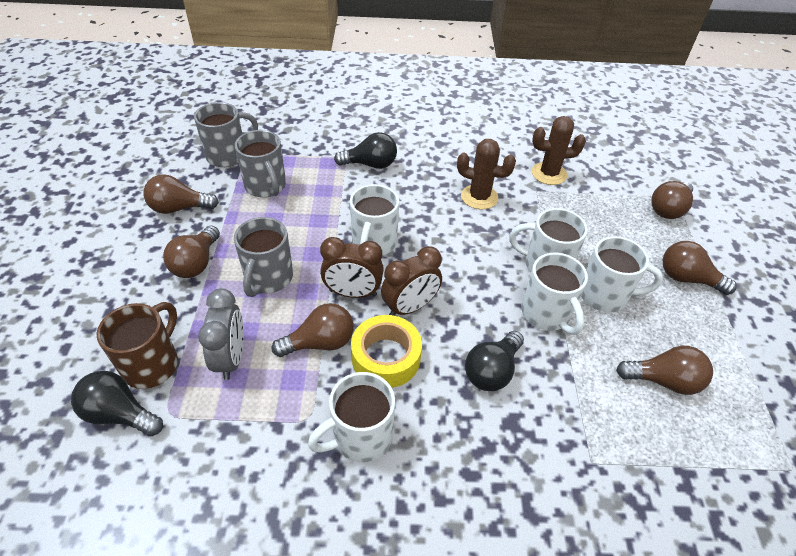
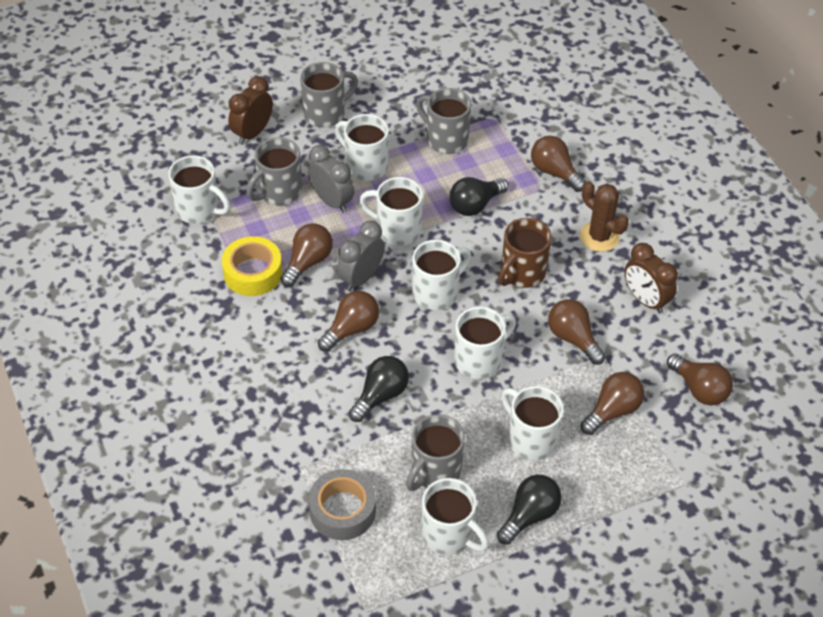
brown cactus: 2 -> 1
grey clock: 1 -> 2
grey mug: 3 -> 4
grey tape: 0 -> 1
white mug: 5 -> 7

